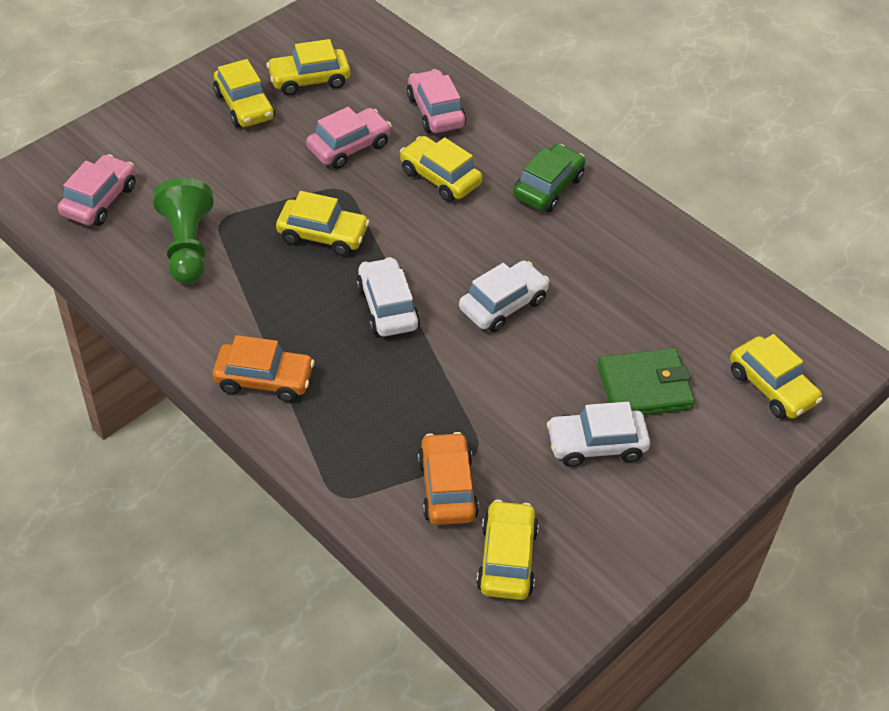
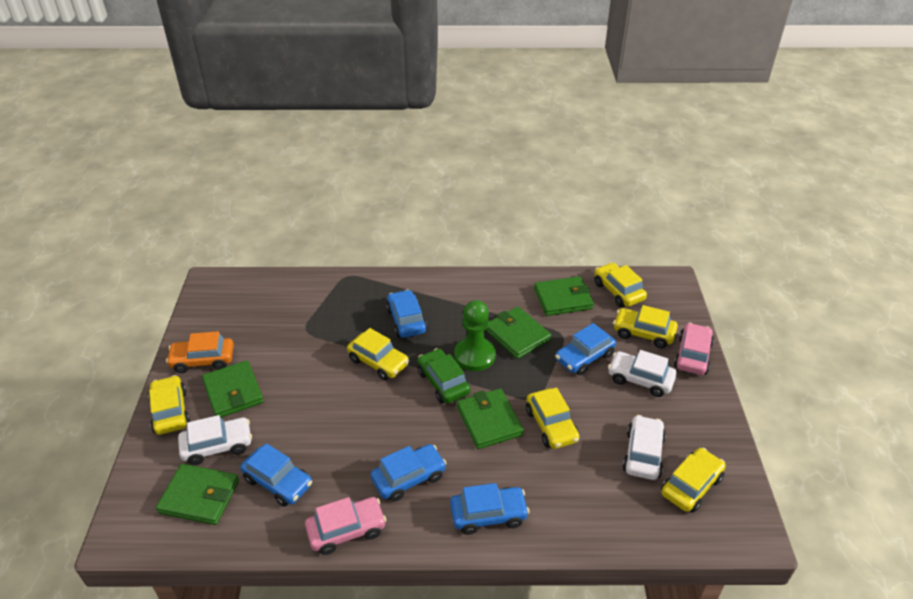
blue car: 0 -> 5
green wallet: 1 -> 5
orange car: 2 -> 1
pink car: 3 -> 2

